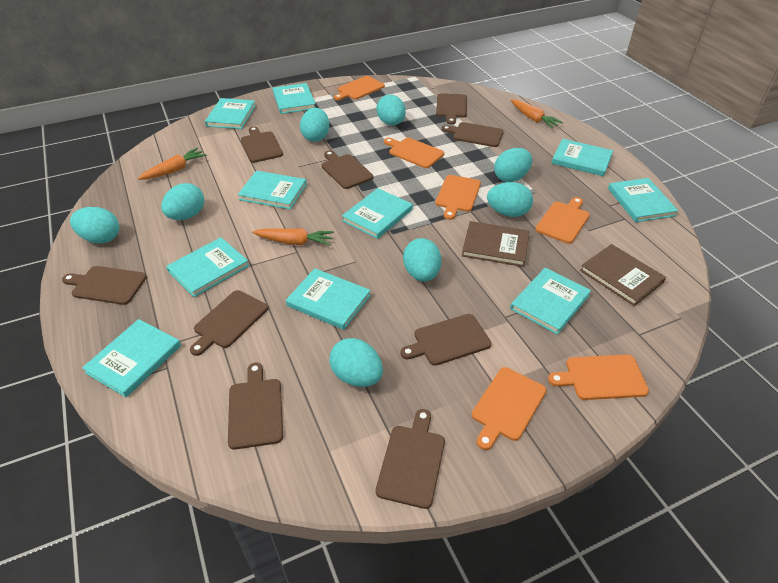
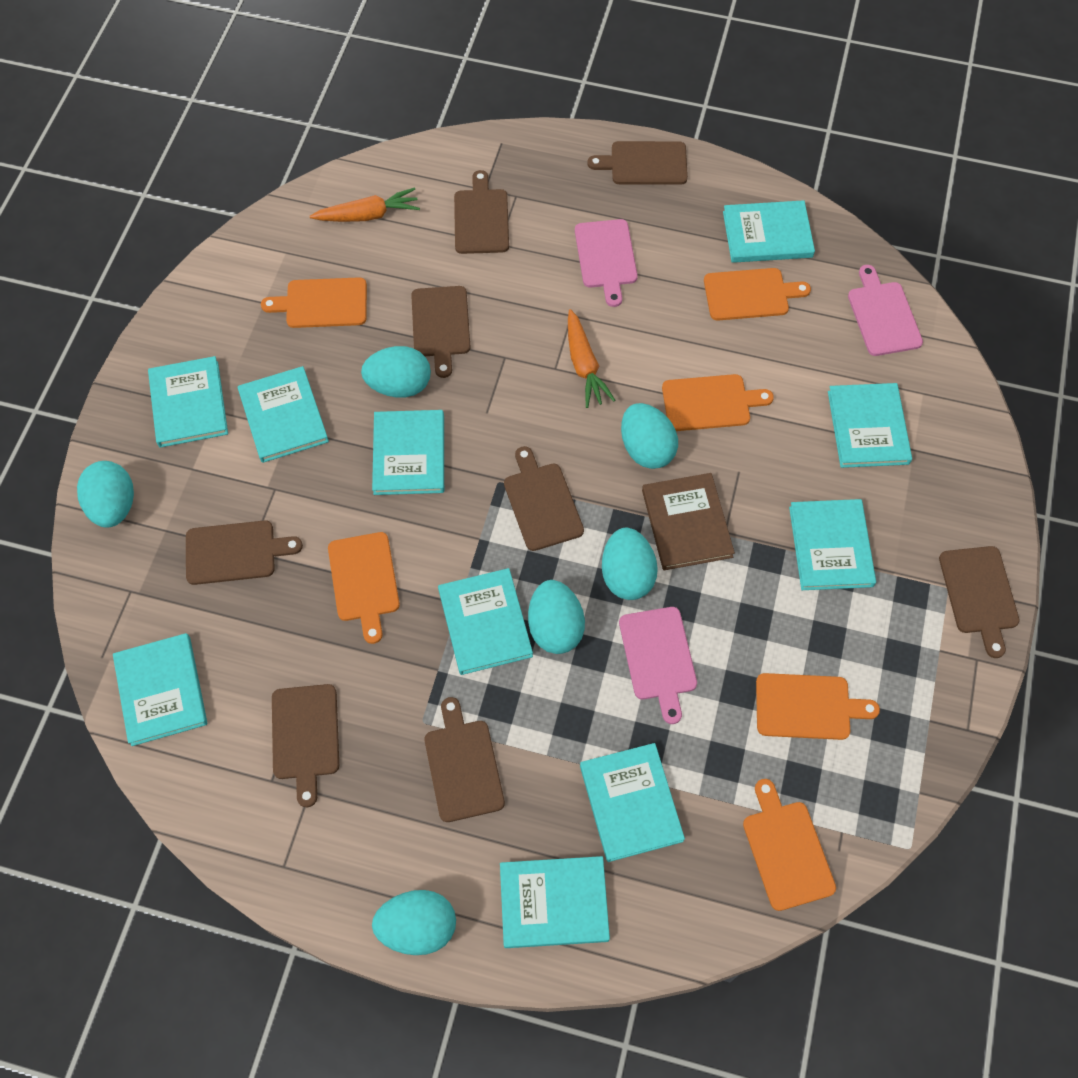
brown book: 2 -> 1
brown cutting board: 9 -> 8
orange carrot: 3 -> 2
pink cutting board: 0 -> 3
turquoise egg: 8 -> 6

